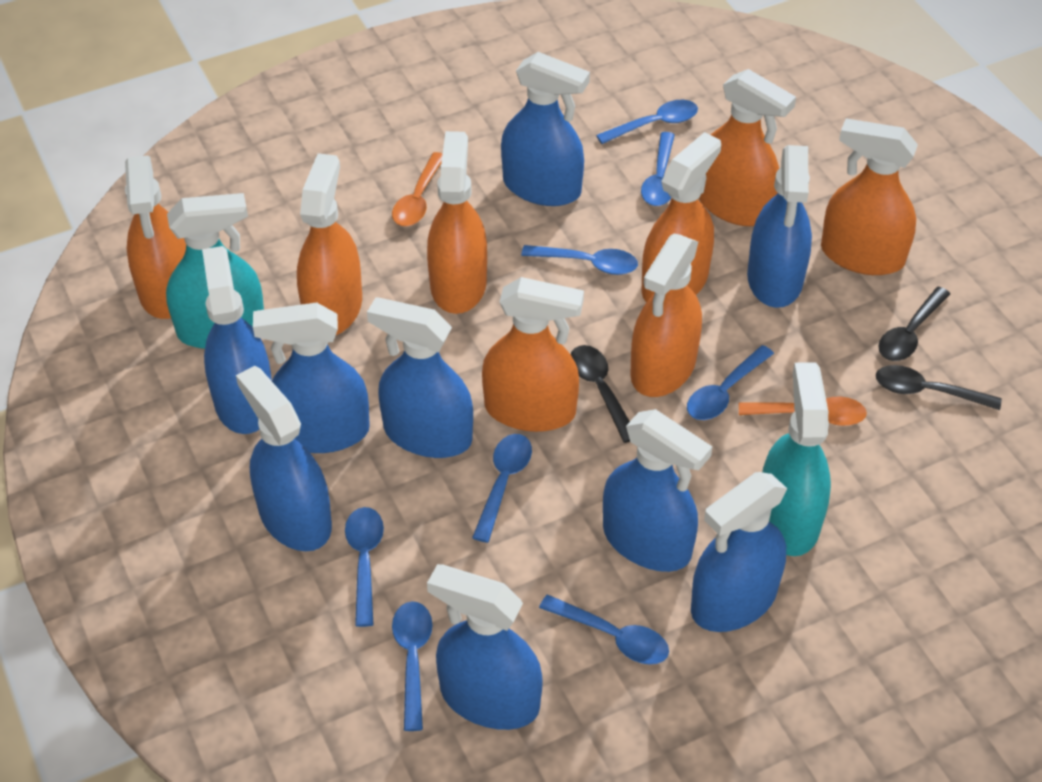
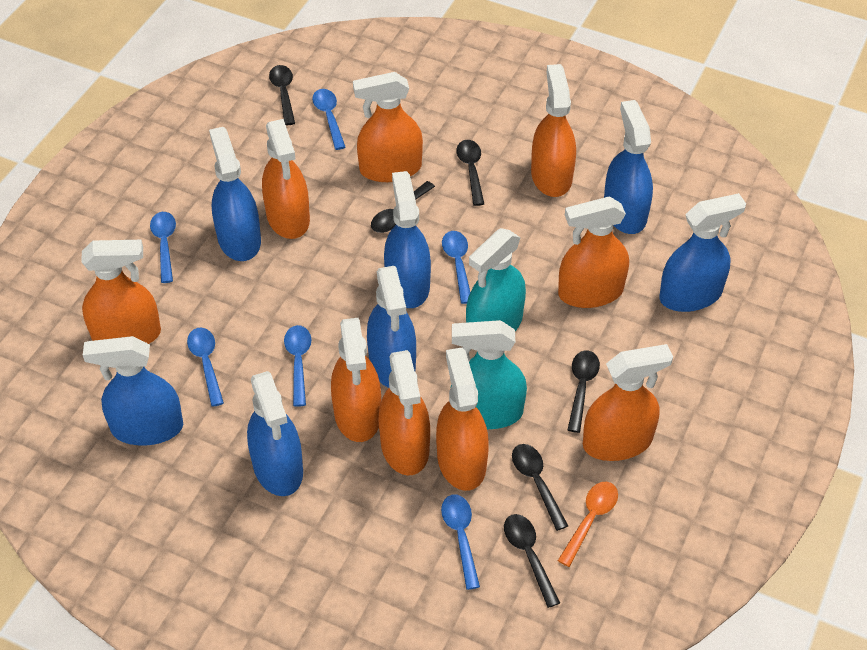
black spoon: 3 -> 6
blue spoon: 8 -> 6
blue spray bottle: 9 -> 7
orange spoon: 2 -> 1
orange spray bottle: 8 -> 9

